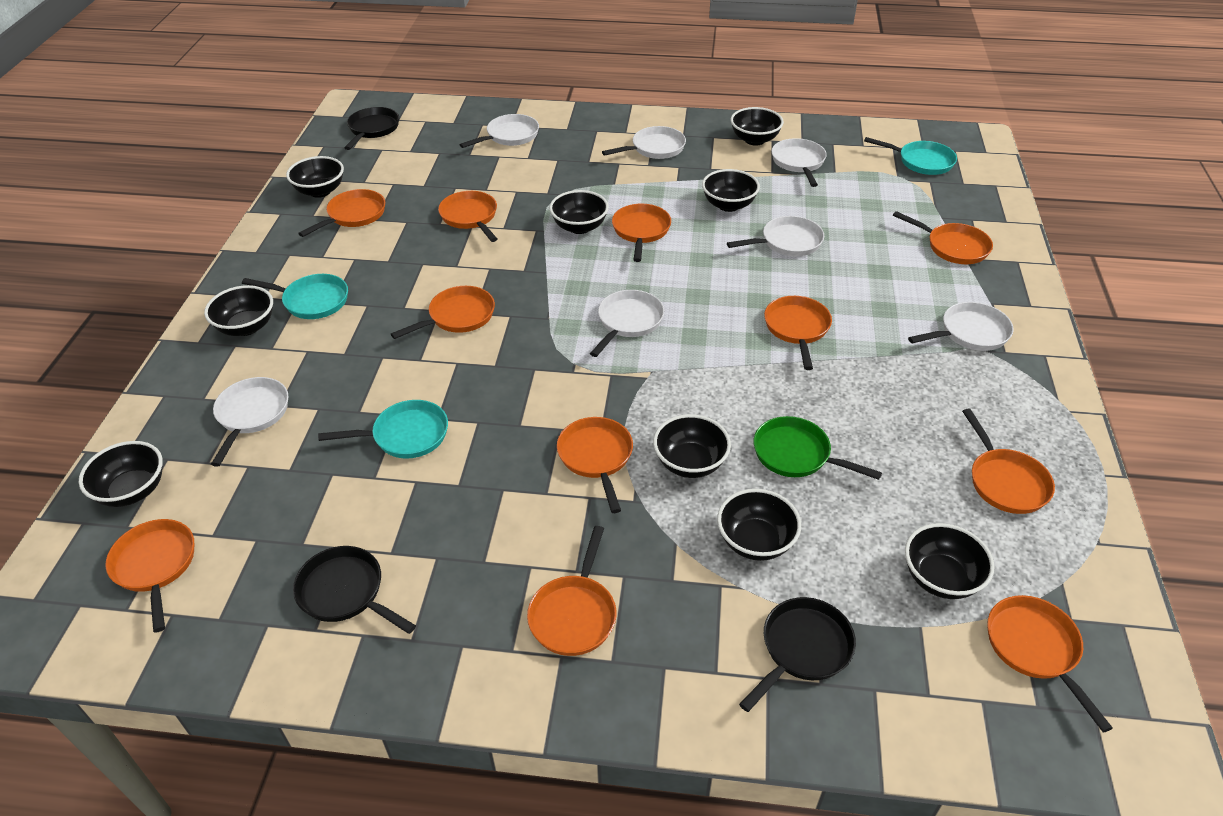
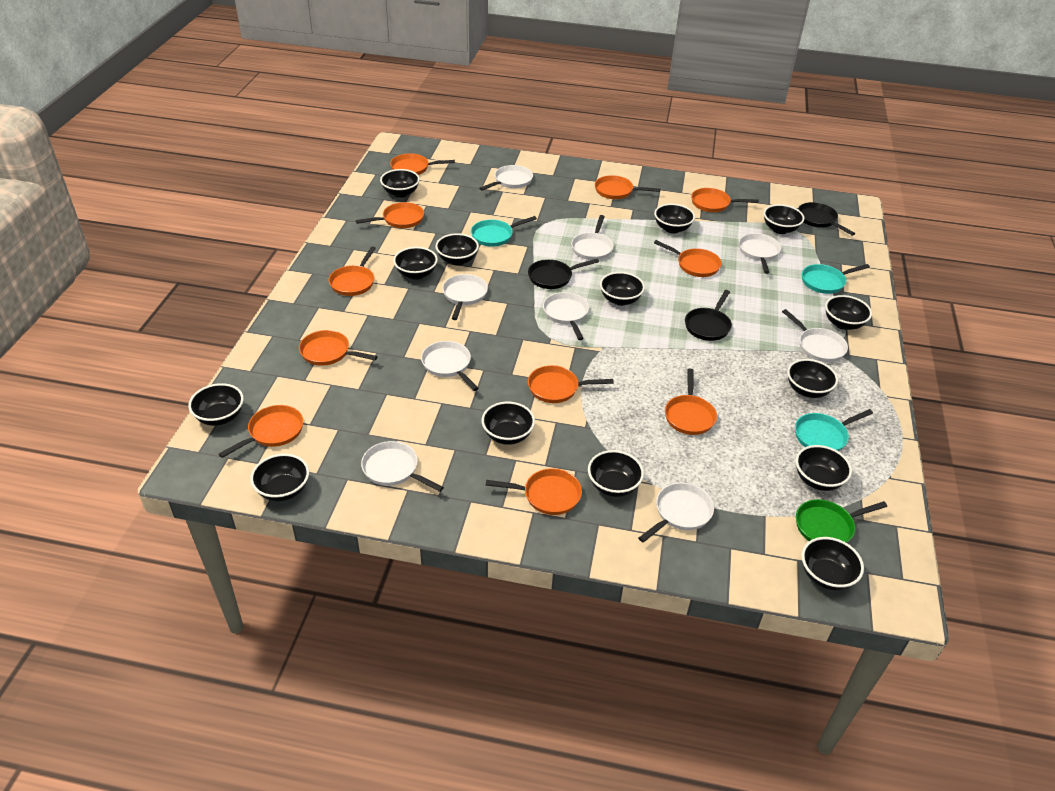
black bowl: 9 -> 14
white pan: 7 -> 9

